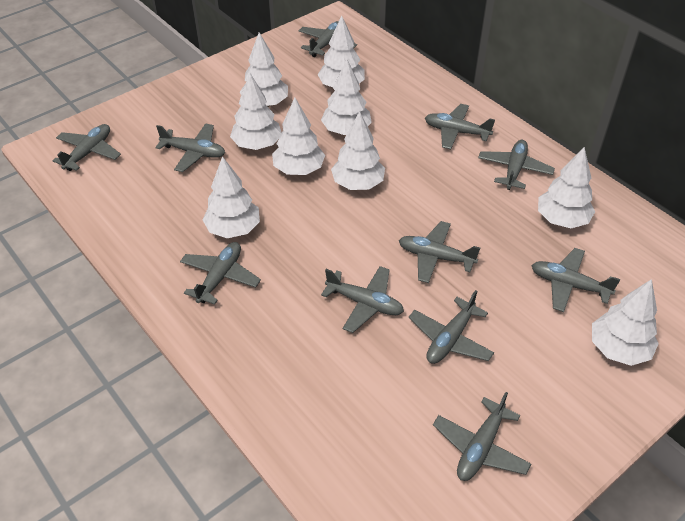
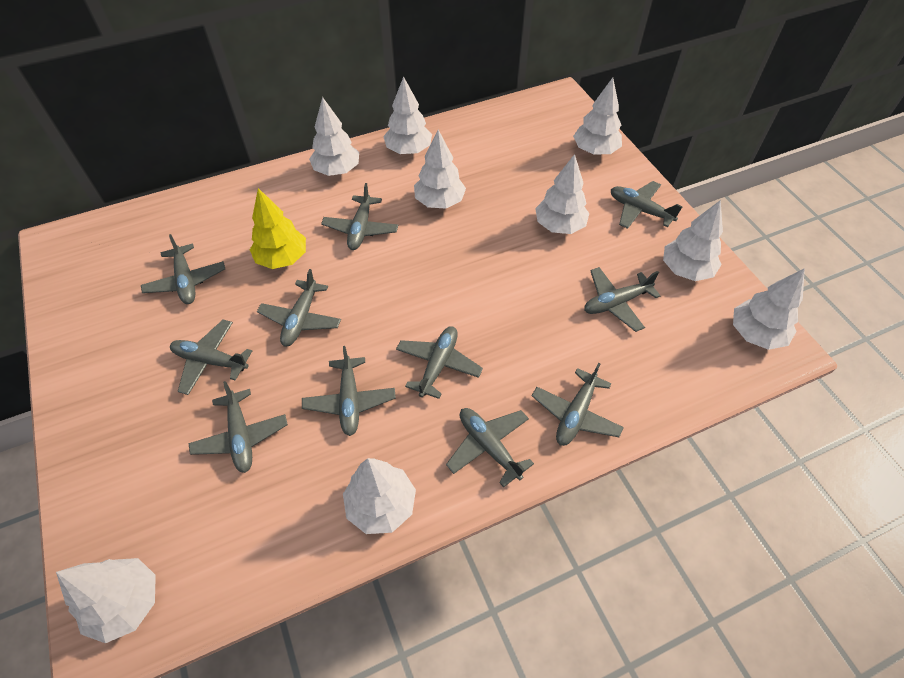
yellow tree: 0 -> 1

